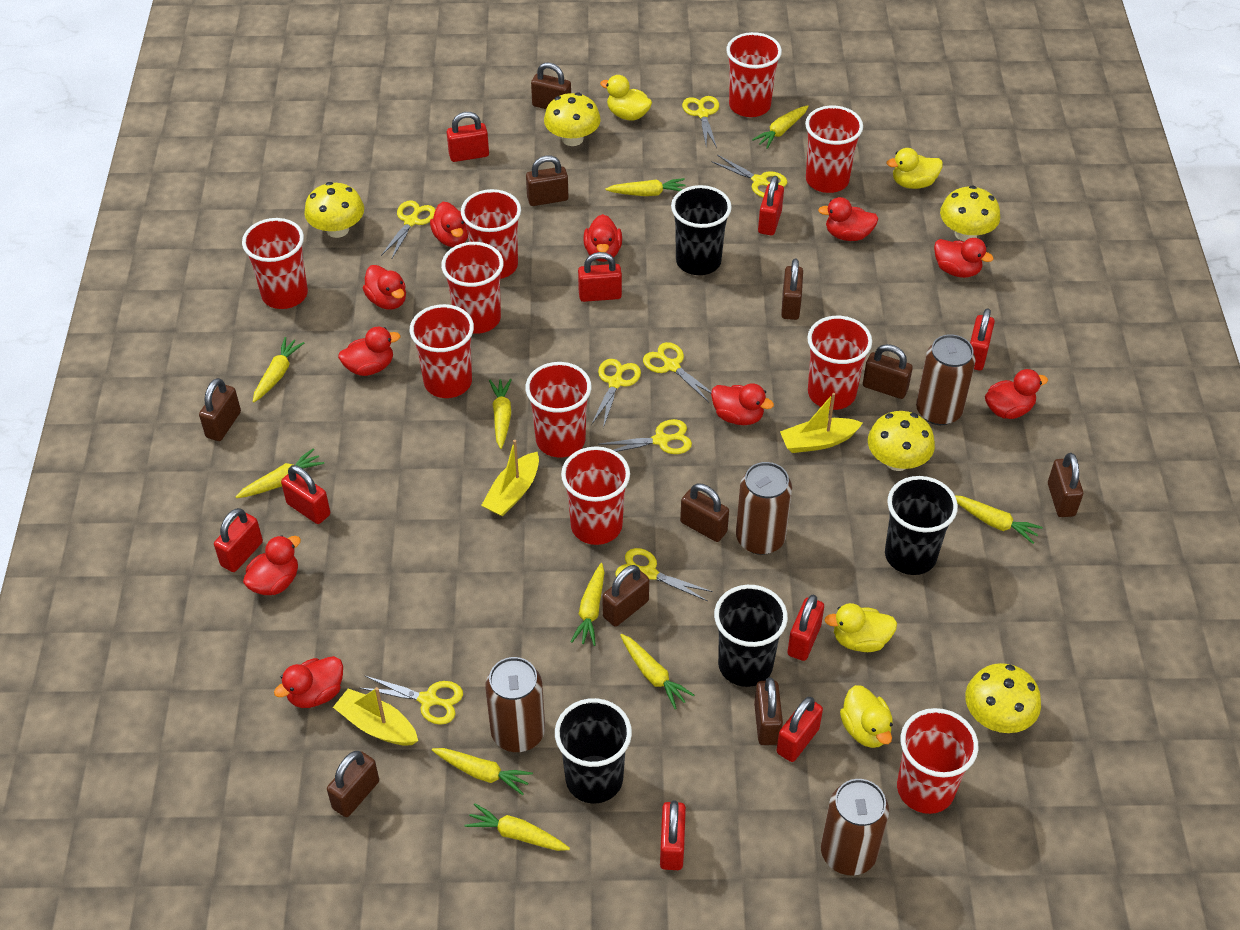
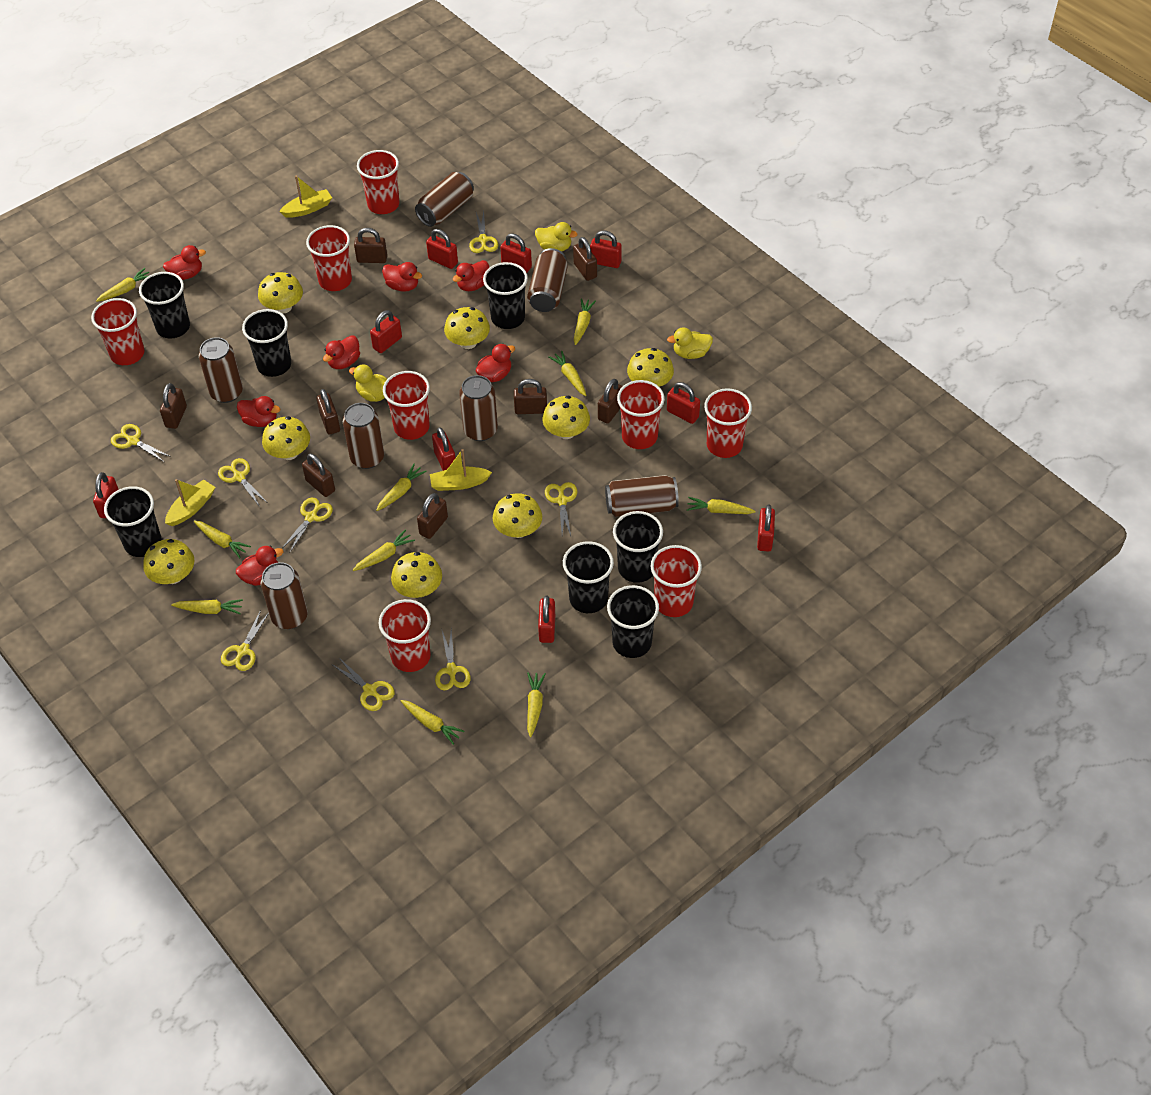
black cup: 4 -> 7
brown can: 4 -> 7
brown padlock: 10 -> 8
red cup: 10 -> 8
red duck: 10 -> 7
yellow duck: 4 -> 3
yellow mushroom: 5 -> 8

